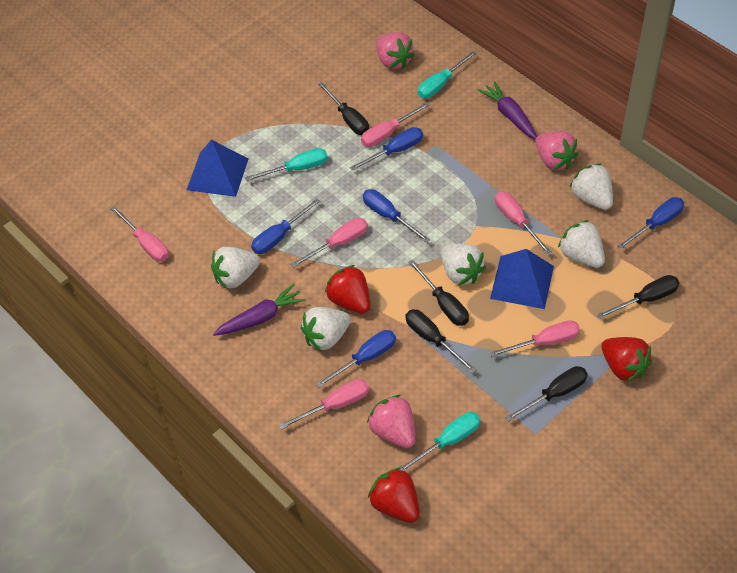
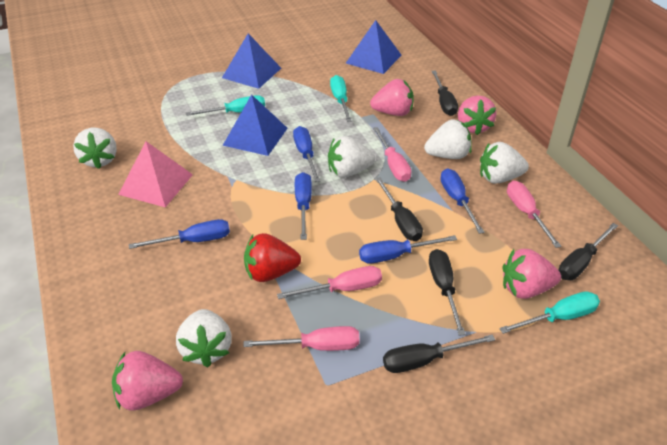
blue pyramid: 2 -> 3
pink pyramid: 0 -> 1
pink screwdriver: 6 -> 4
pink strawberry: 3 -> 4
purple carrot: 2 -> 0
red strawberry: 3 -> 1

